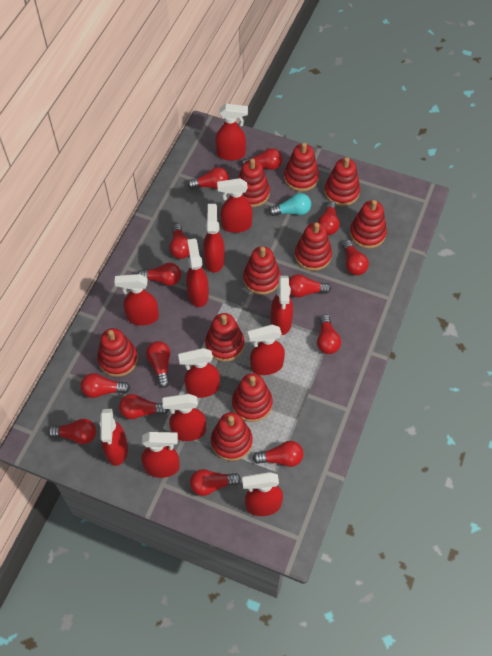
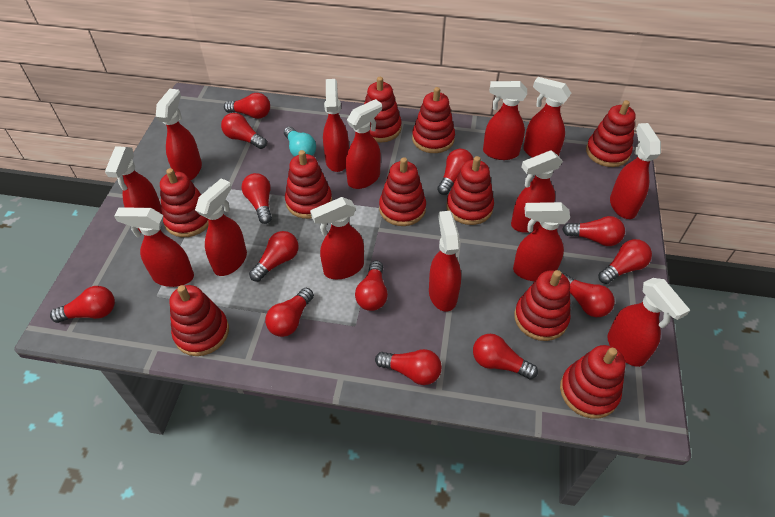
red light bulb: 14 -> 13
red spray bottle: 12 -> 14

